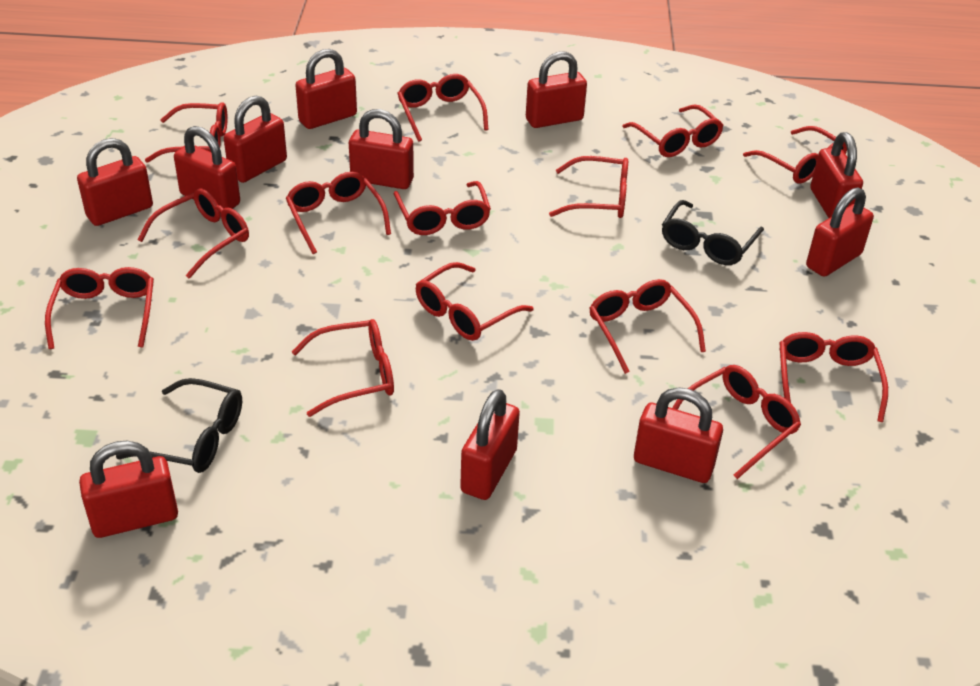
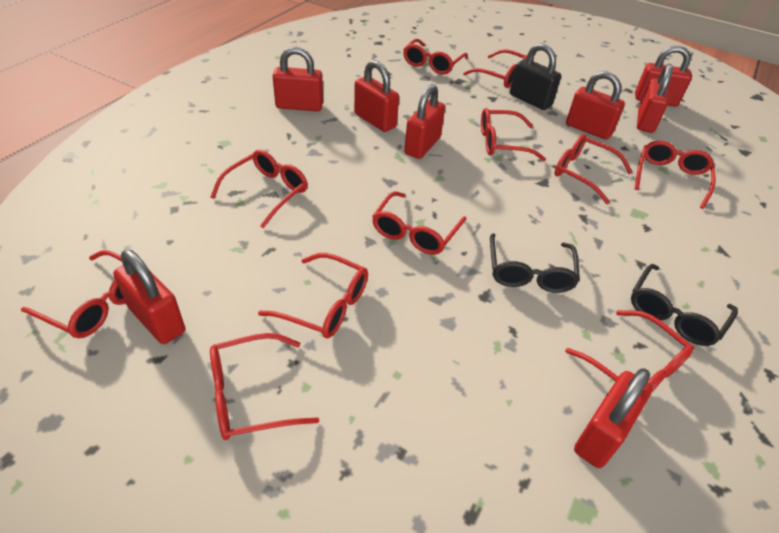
black padlock: 0 -> 1
red glasses: 14 -> 11
red padlock: 11 -> 8

